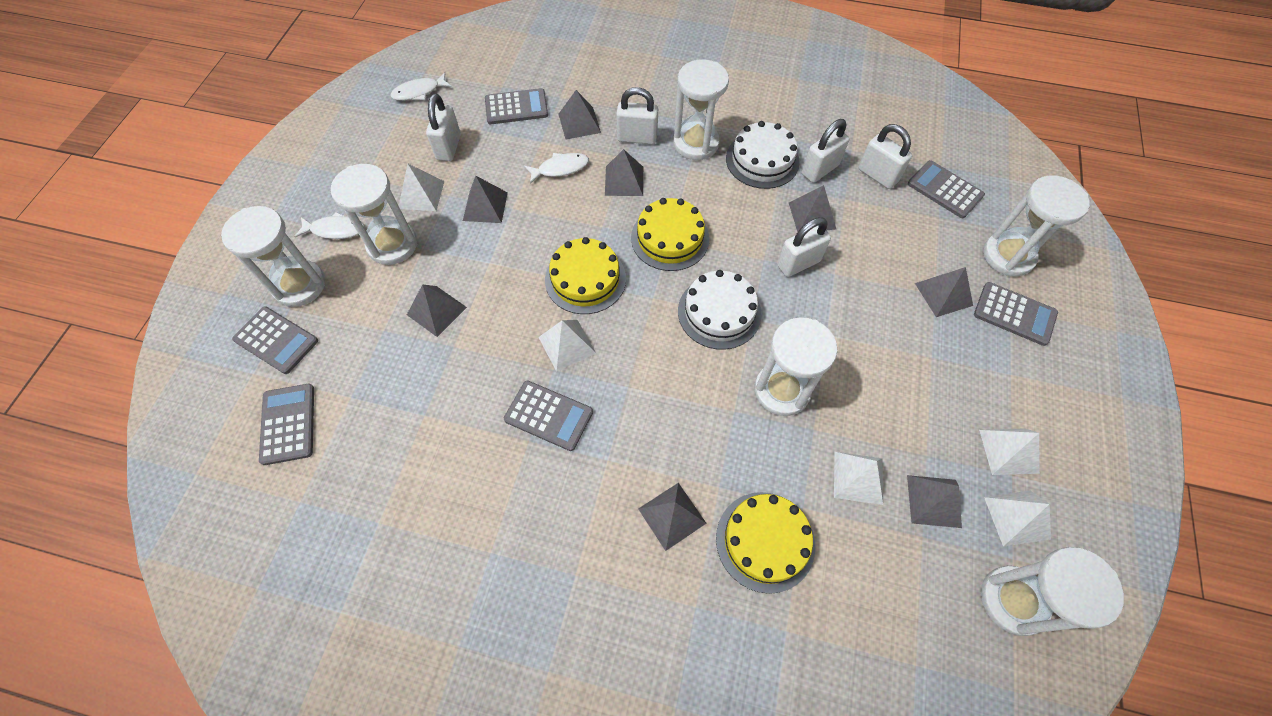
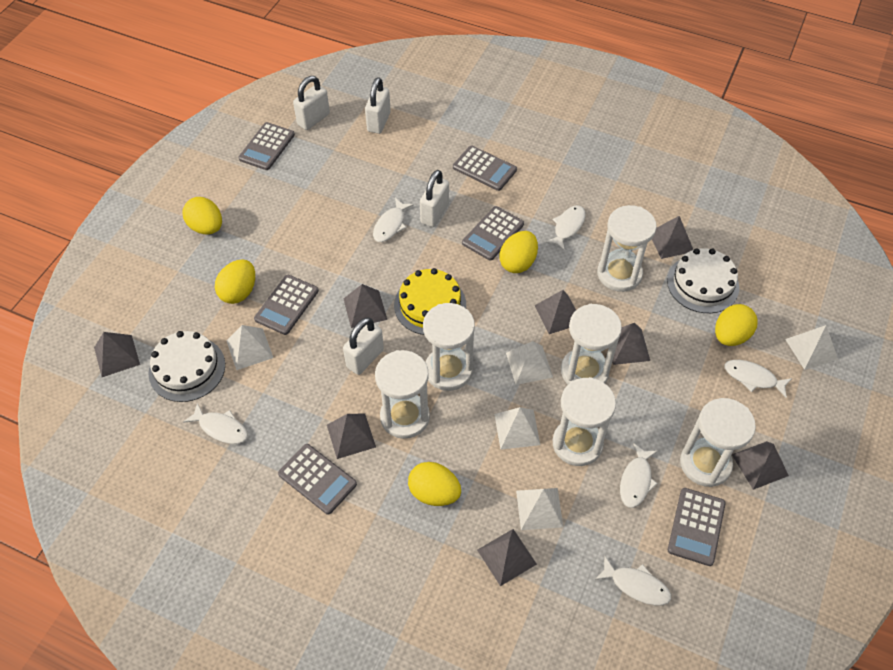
white fish: 3 -> 6
white padlock: 5 -> 4
yellow cake: 3 -> 1
yellow egg: 0 -> 5

